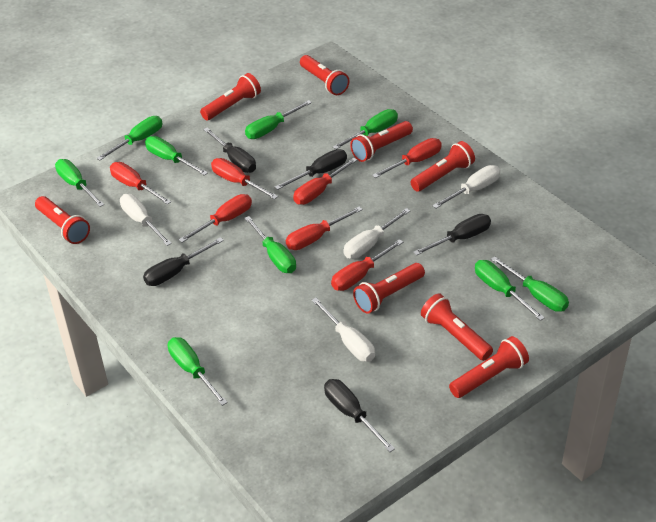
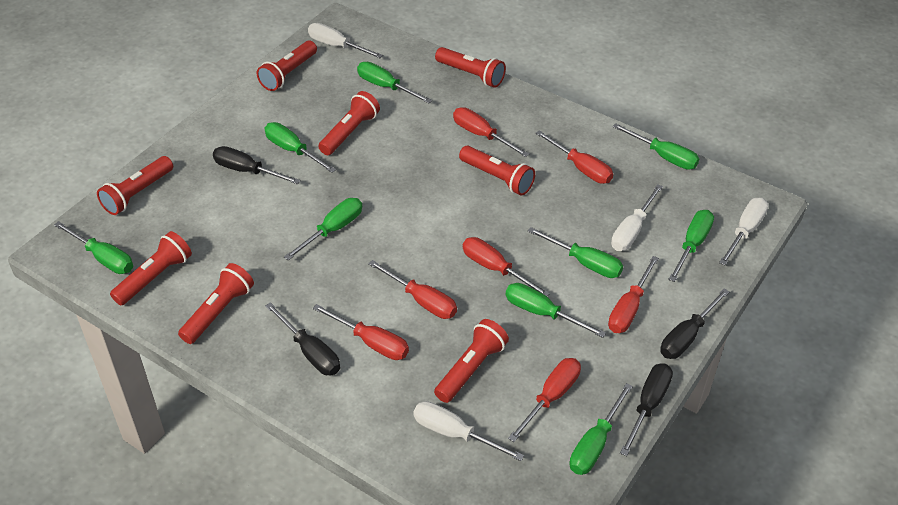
black screwdriver: 5 -> 4

